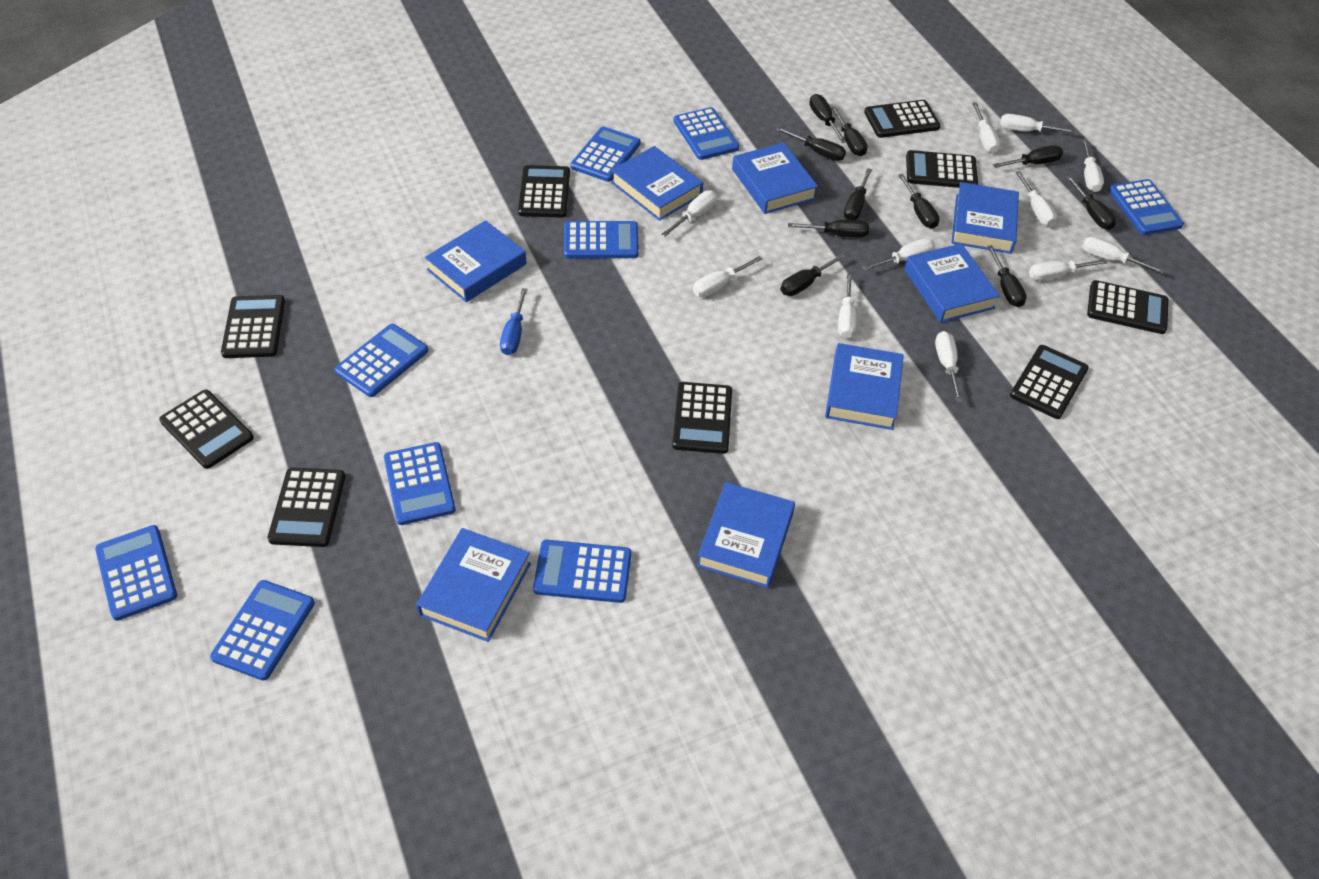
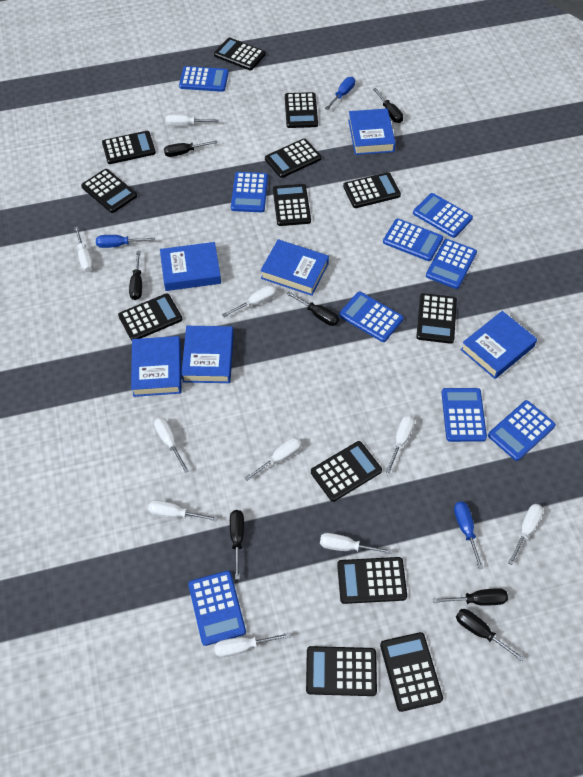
black calculator: 9 -> 13
black screwdriver: 10 -> 7
blue book: 8 -> 6
blue screwdriver: 1 -> 3
white screwdriver: 11 -> 10

